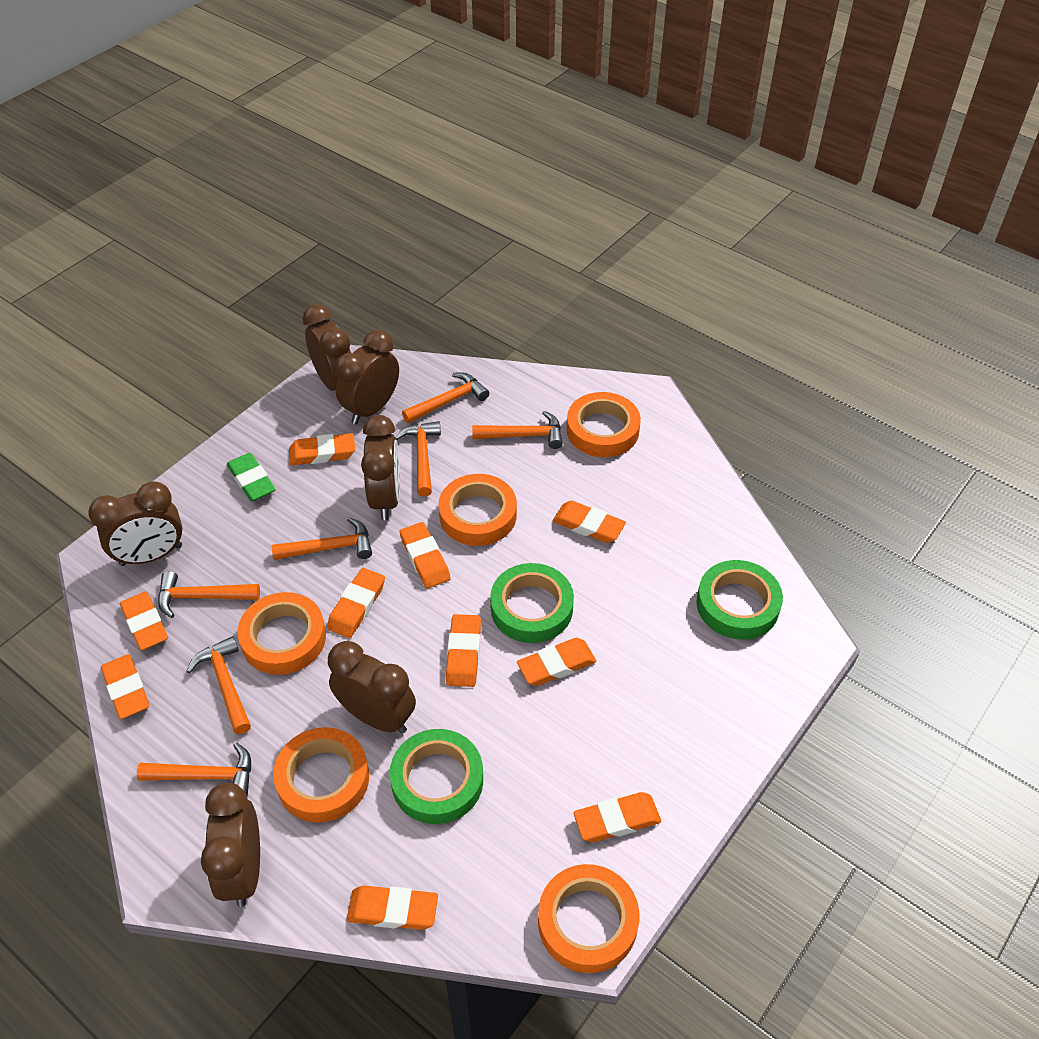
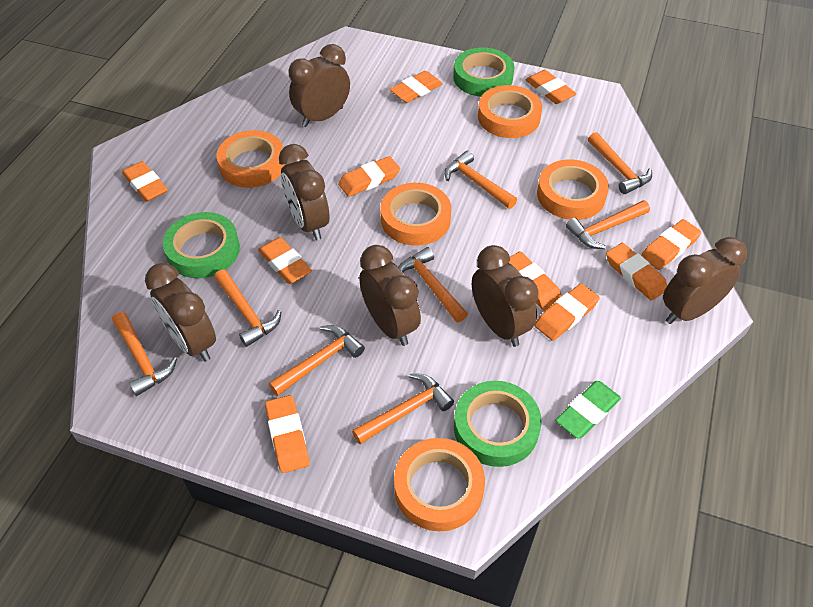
orange hammer: 7 -> 8

